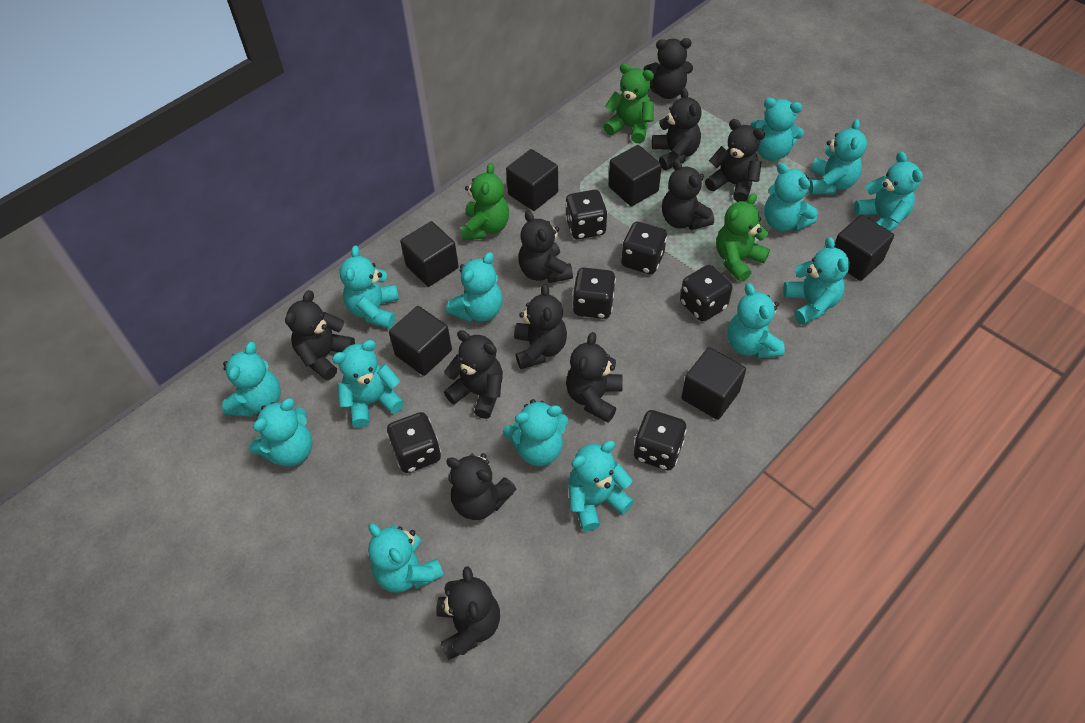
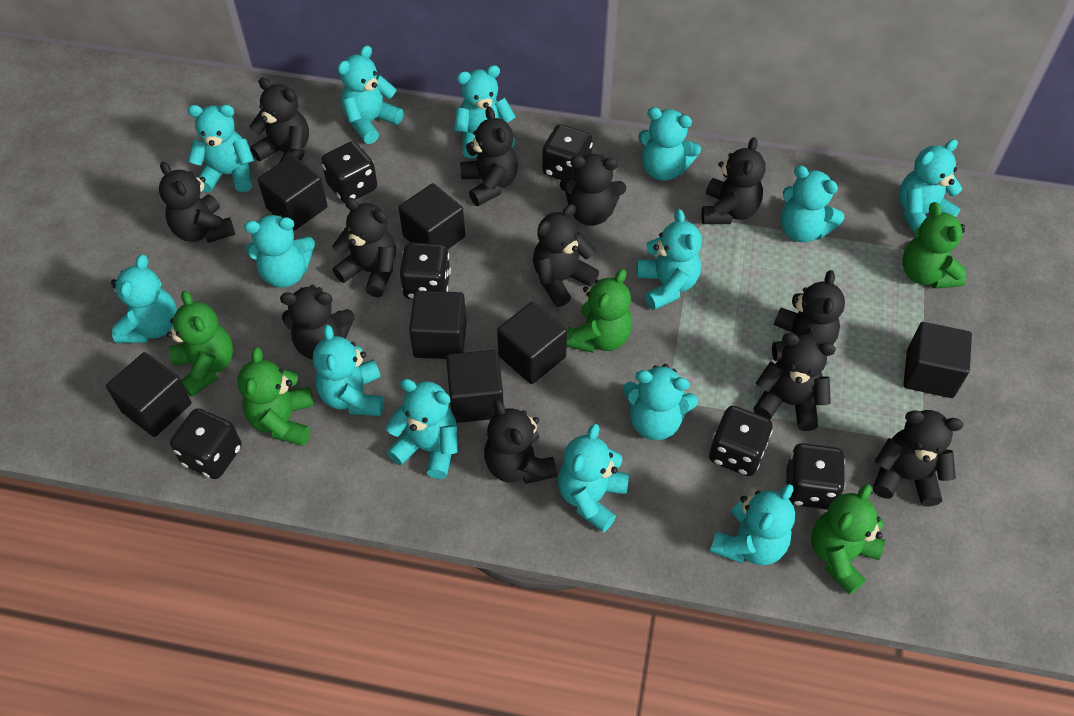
black cube: 6 -> 7
black teddy bear: 11 -> 12
green teddy bear: 3 -> 5

